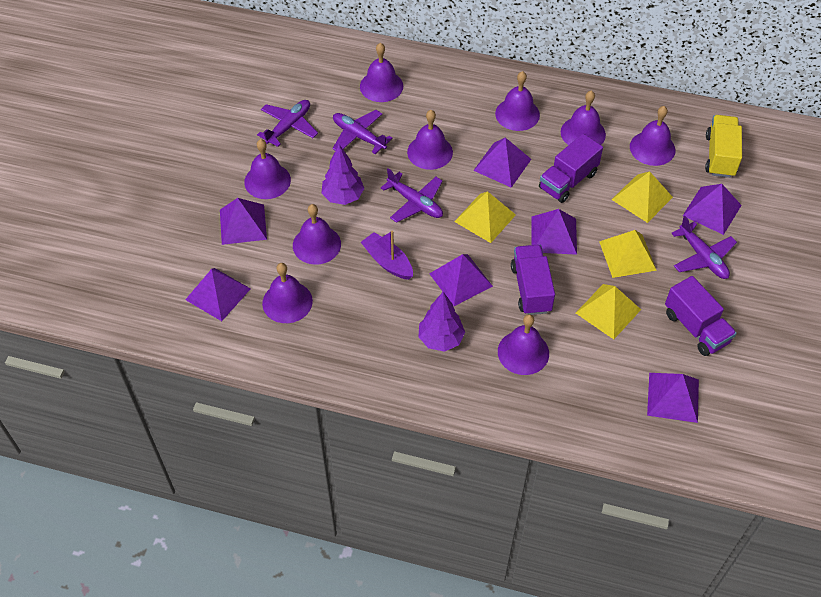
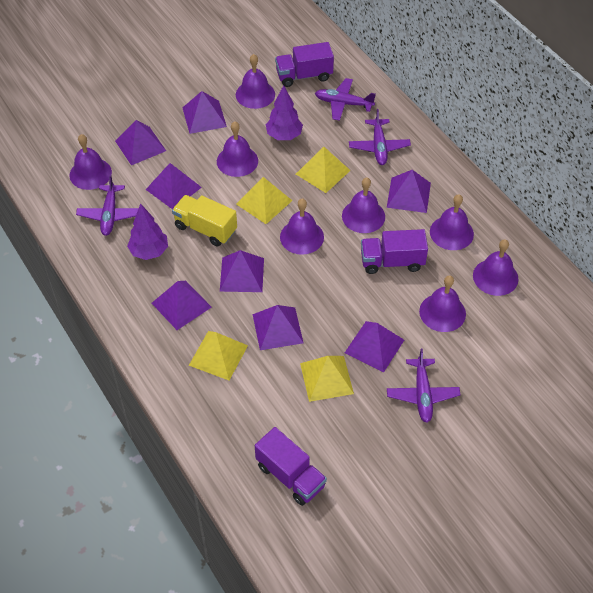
purple bell: 9 -> 8
purple boat: 1 -> 0
purple pyramid: 7 -> 8

